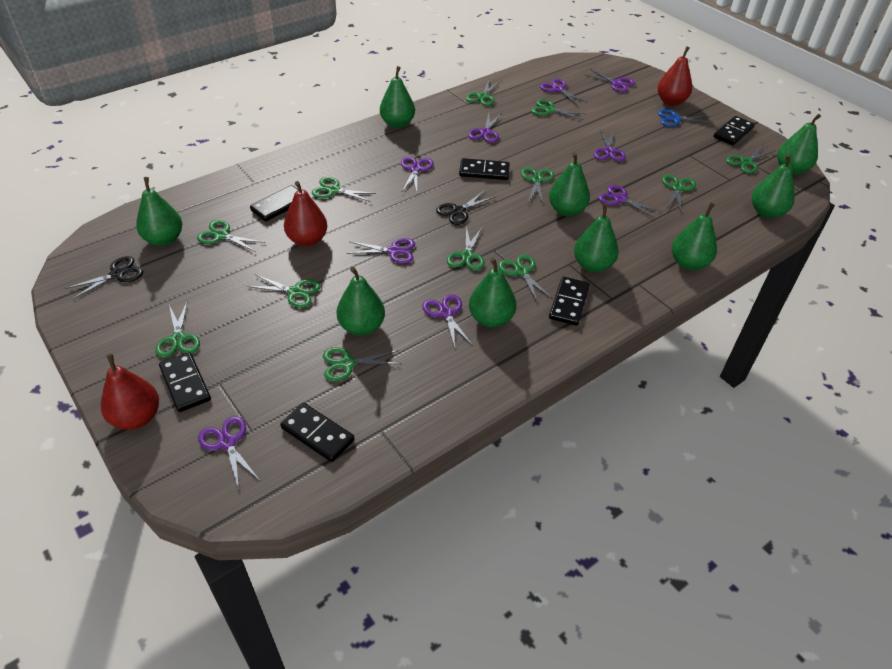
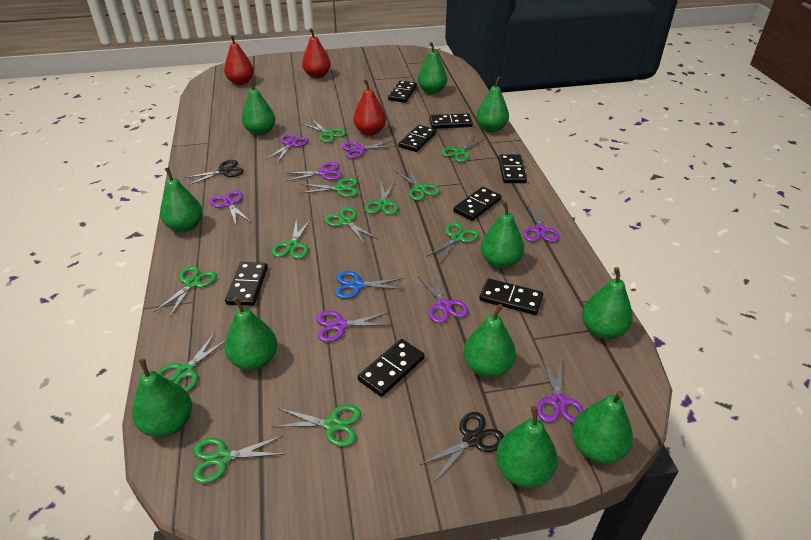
black domino: 6 -> 8
green pear: 9 -> 11
purple scissors: 9 -> 8

